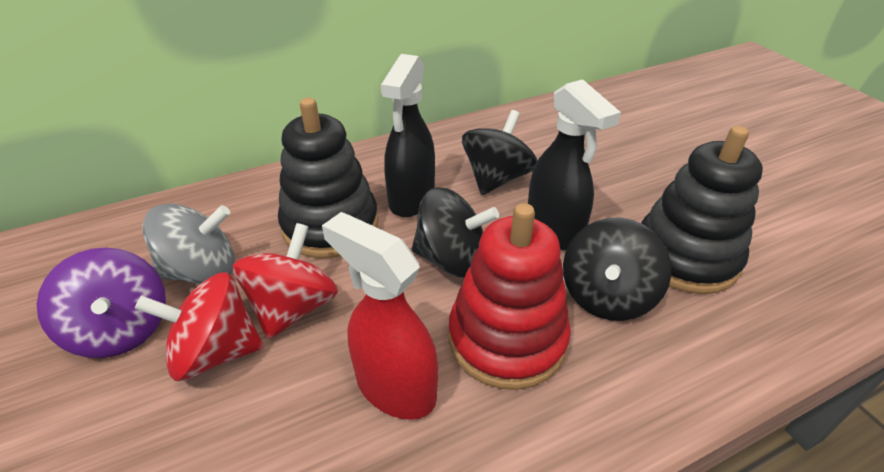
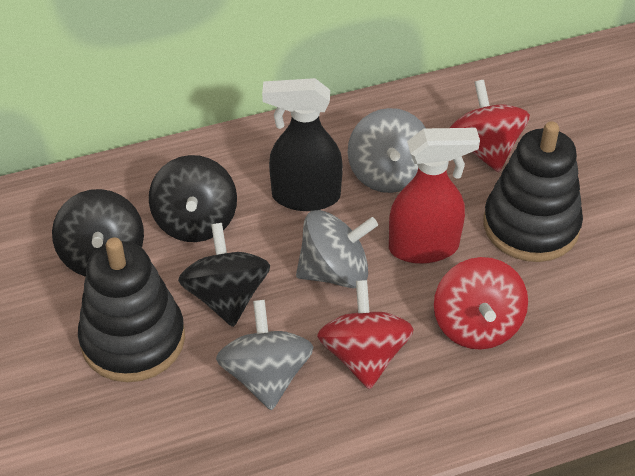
black spray bottle: 2 -> 1
grey spinning top: 1 -> 3
purple spinning top: 1 -> 0
red spinning top: 2 -> 3
red stacking toy: 1 -> 0

